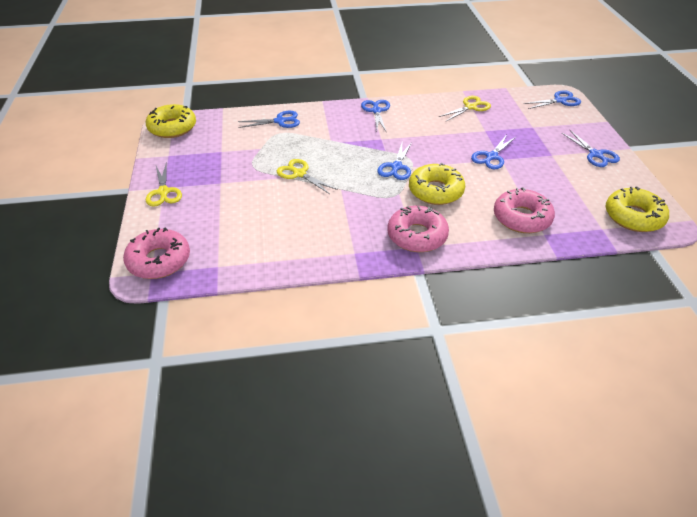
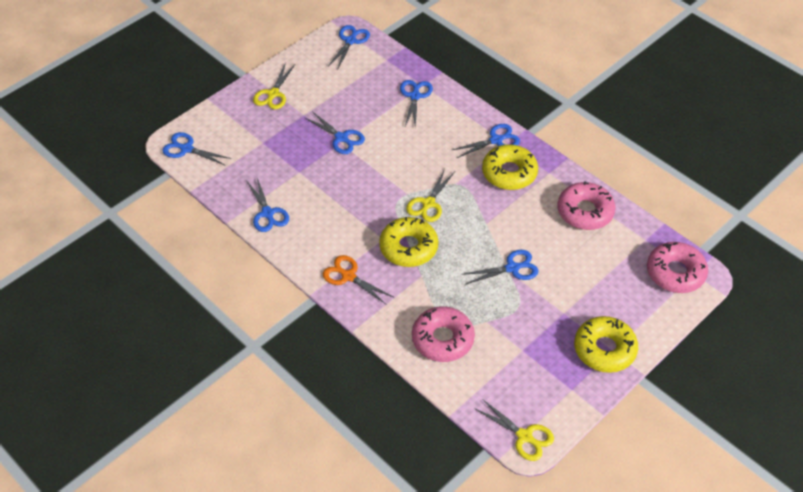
blue scissors: 6 -> 7
orange scissors: 0 -> 1

